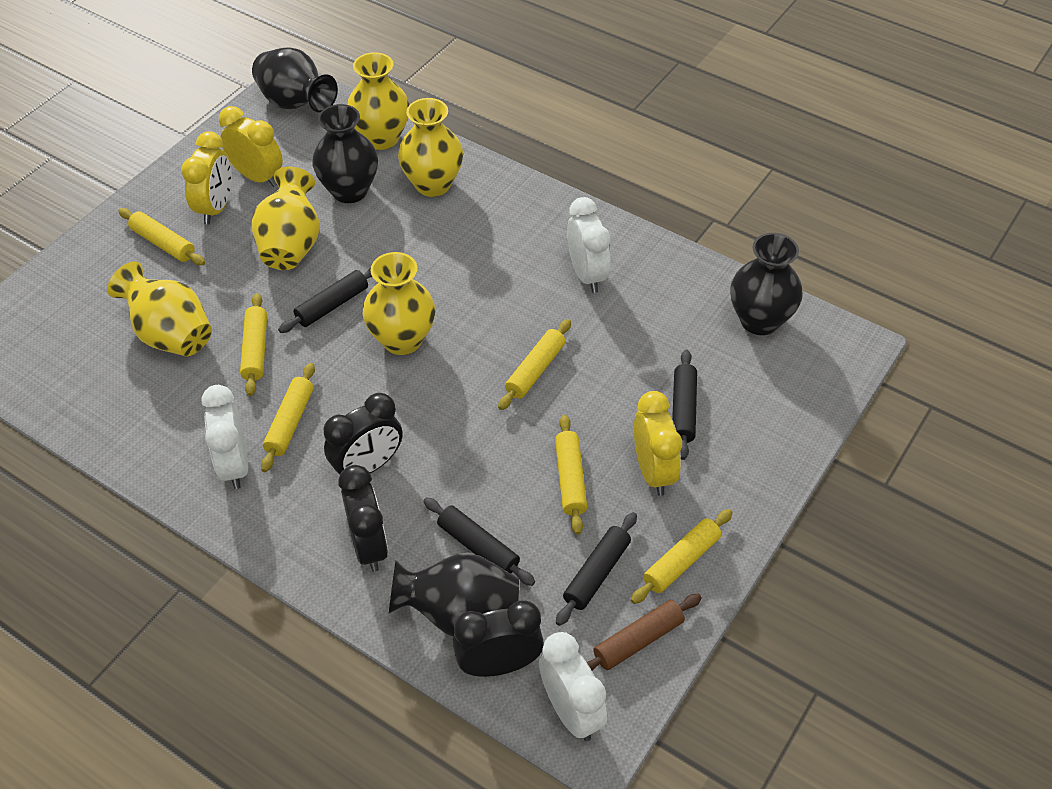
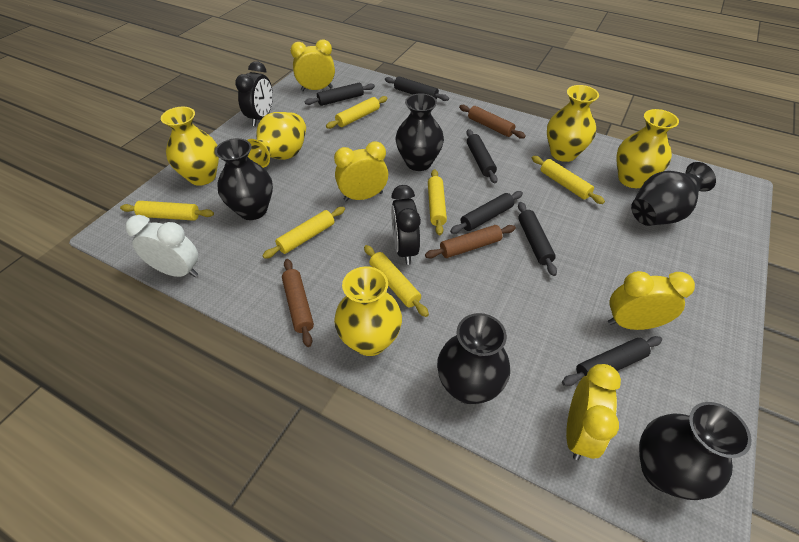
black clock: 3 -> 2
black rolling pin: 4 -> 6
black vase: 4 -> 5
brown rolling pin: 1 -> 3
white clock: 3 -> 1
yellow clock: 3 -> 4

